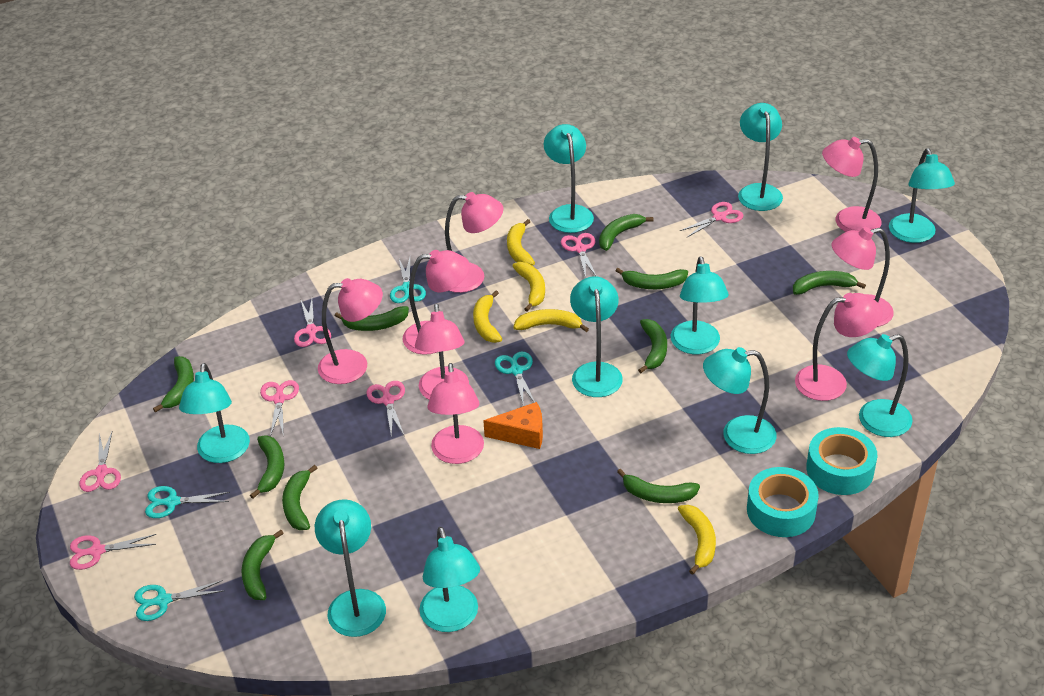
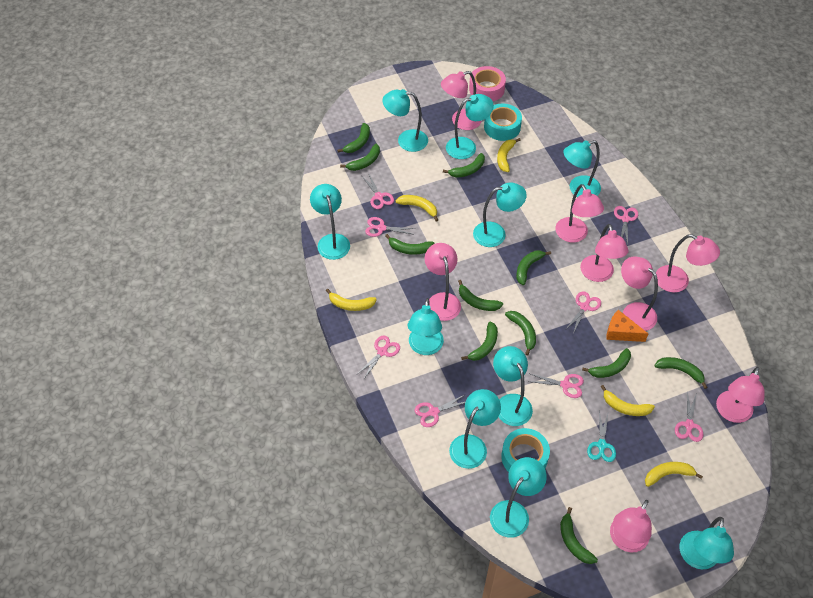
green banana: 10 -> 11
pink scissors: 7 -> 8
pink tape: 0 -> 1
turquoise scissors: 4 -> 1

